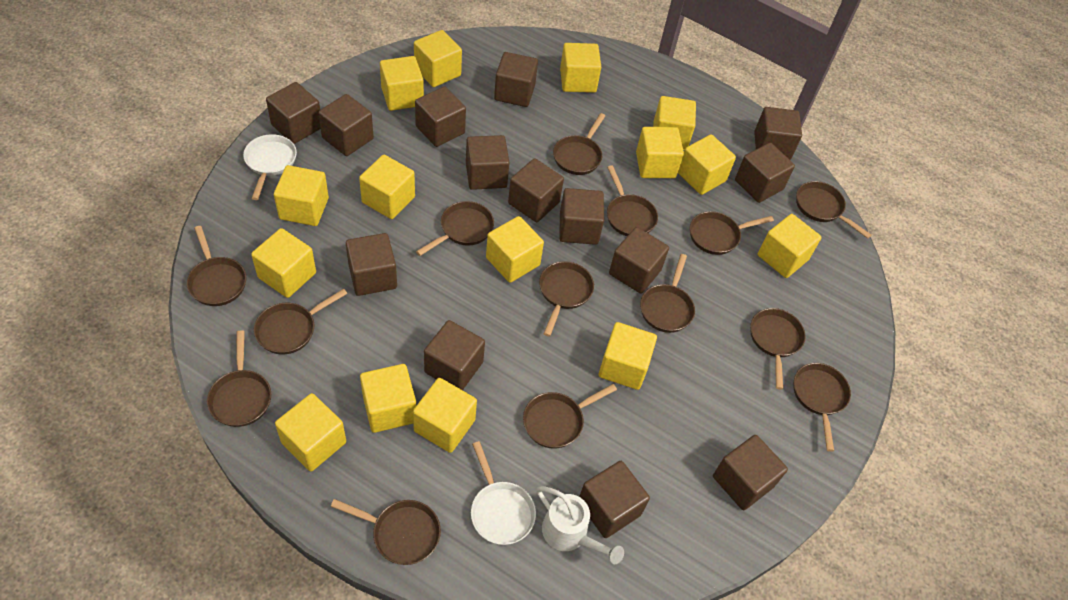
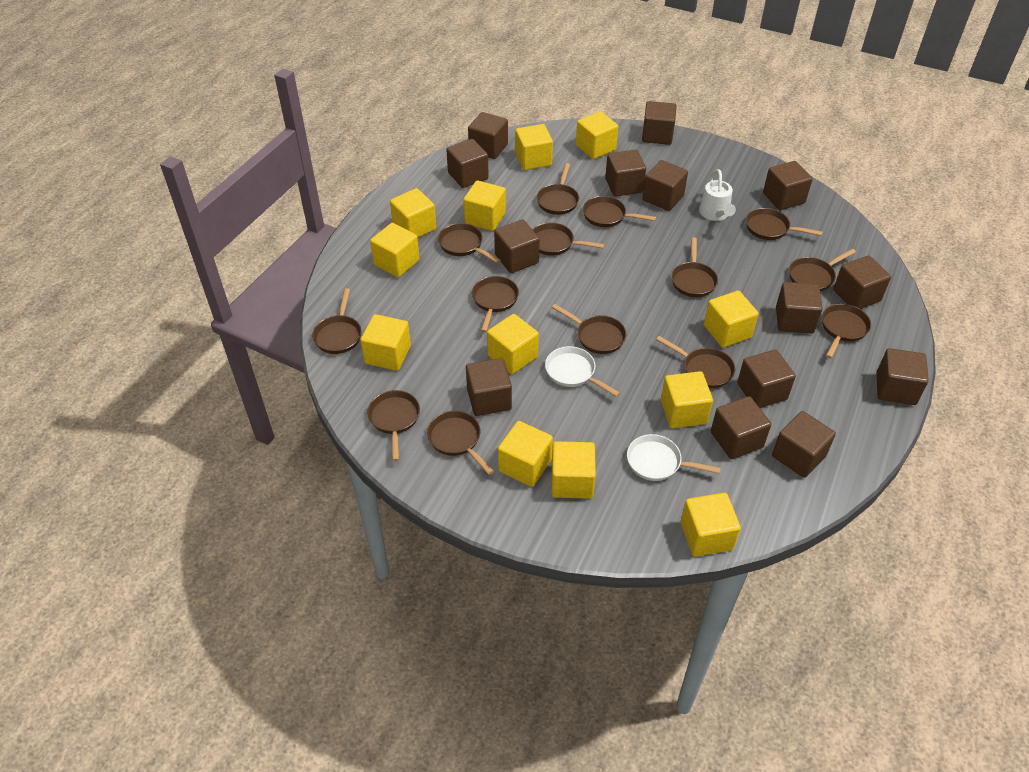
yellow cube: 15 -> 12

